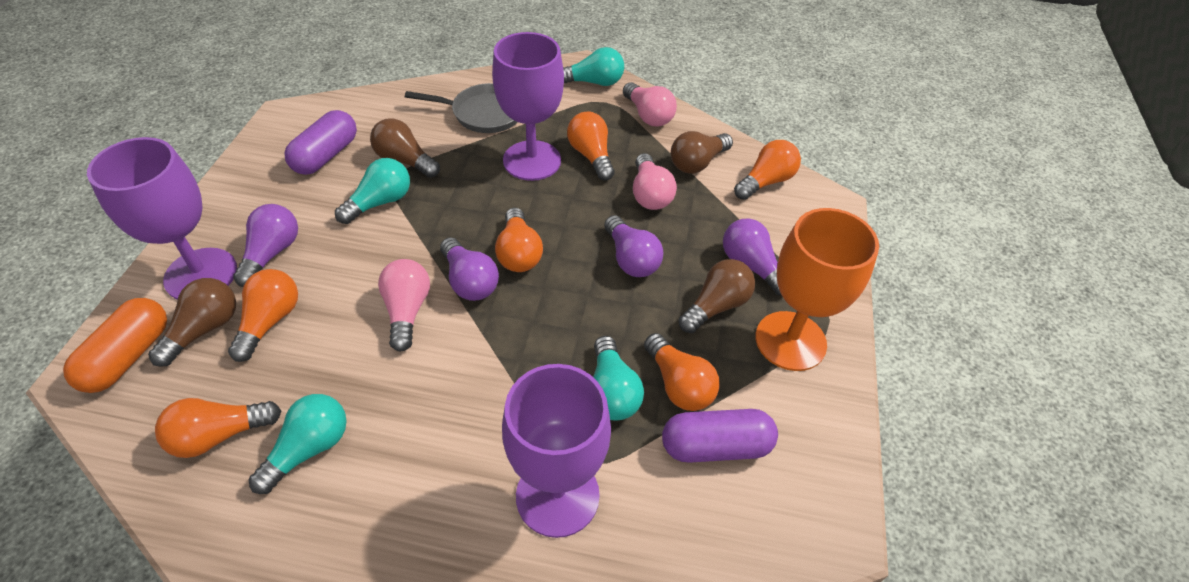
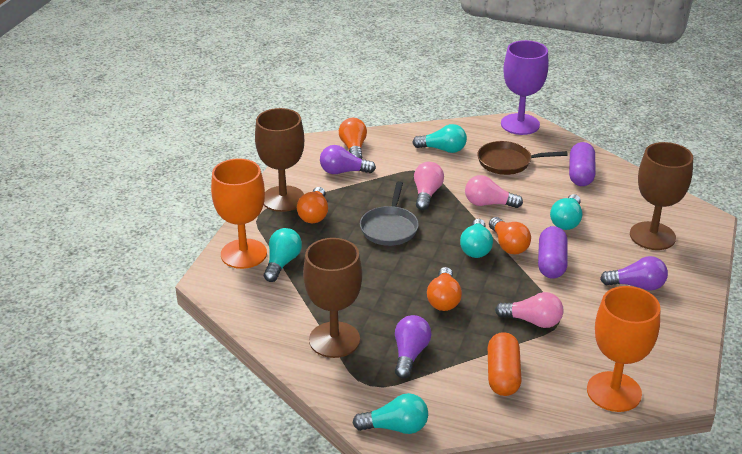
brown goblet: 0 -> 3
brown light bulb: 4 -> 0
brown pan: 0 -> 1
orange goblet: 1 -> 2
orange light bulb: 6 -> 4
purple goblet: 3 -> 1
purple light bulb: 4 -> 3
turquoise light bulb: 4 -> 5

